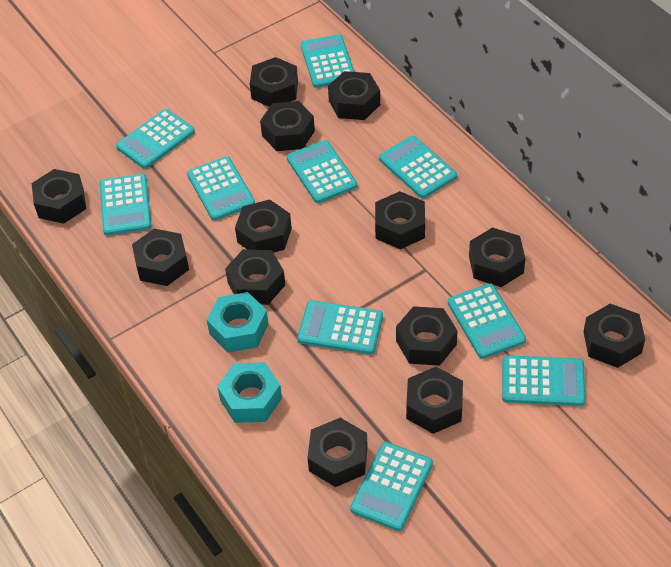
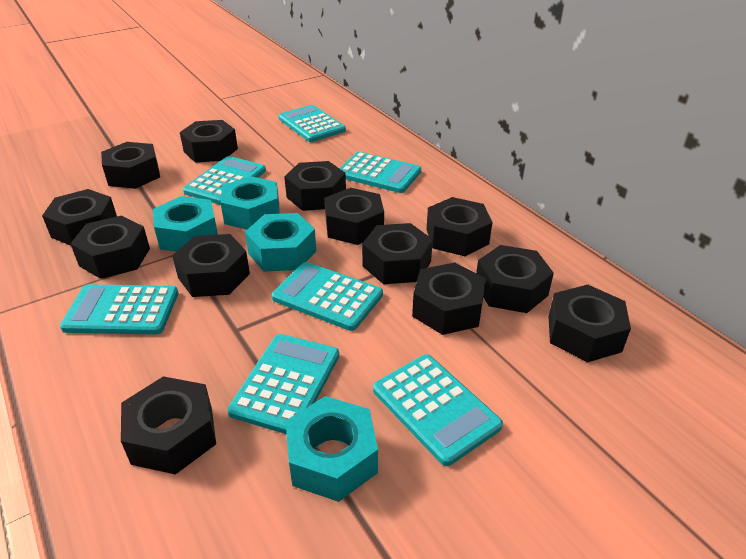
turquoise calculator: 10 -> 7
turquoise nut: 2 -> 4

